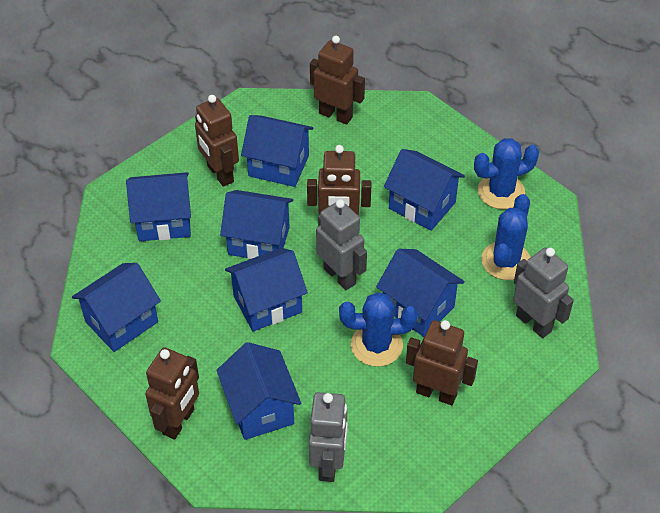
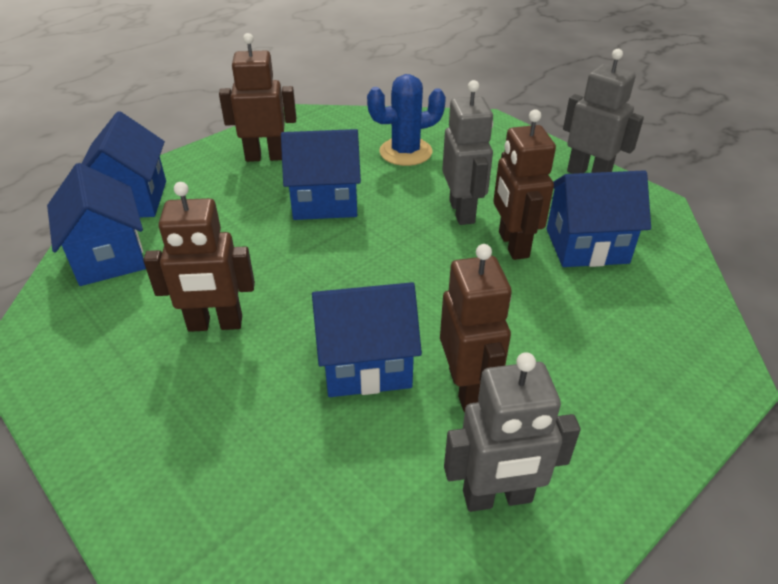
blue cactus: 3 -> 1
blue house: 8 -> 5
brown robot: 5 -> 4

